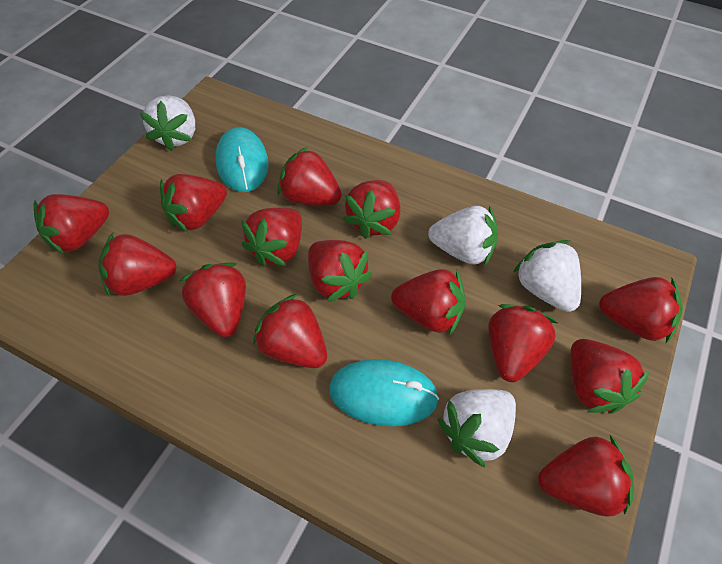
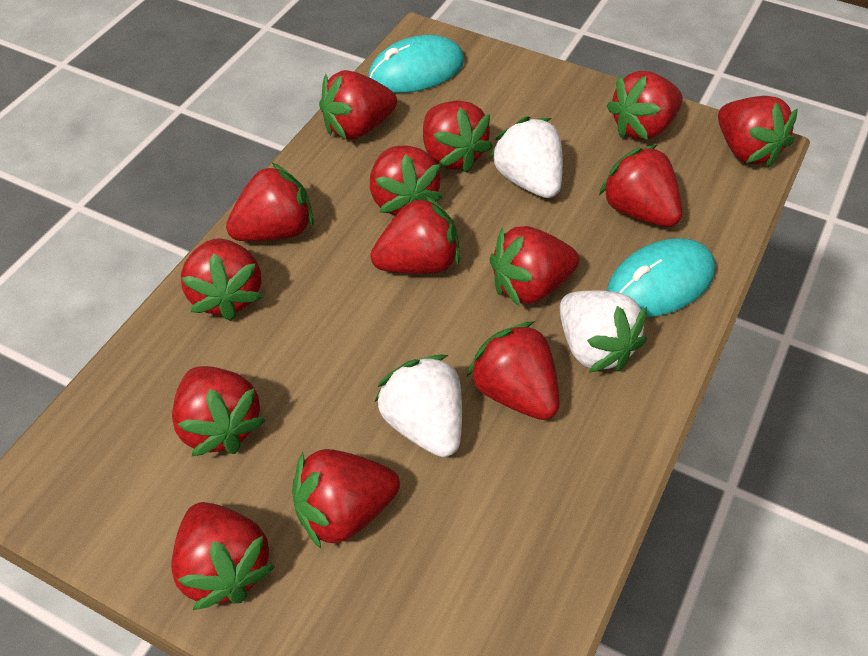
white strawberry: 4 -> 3

